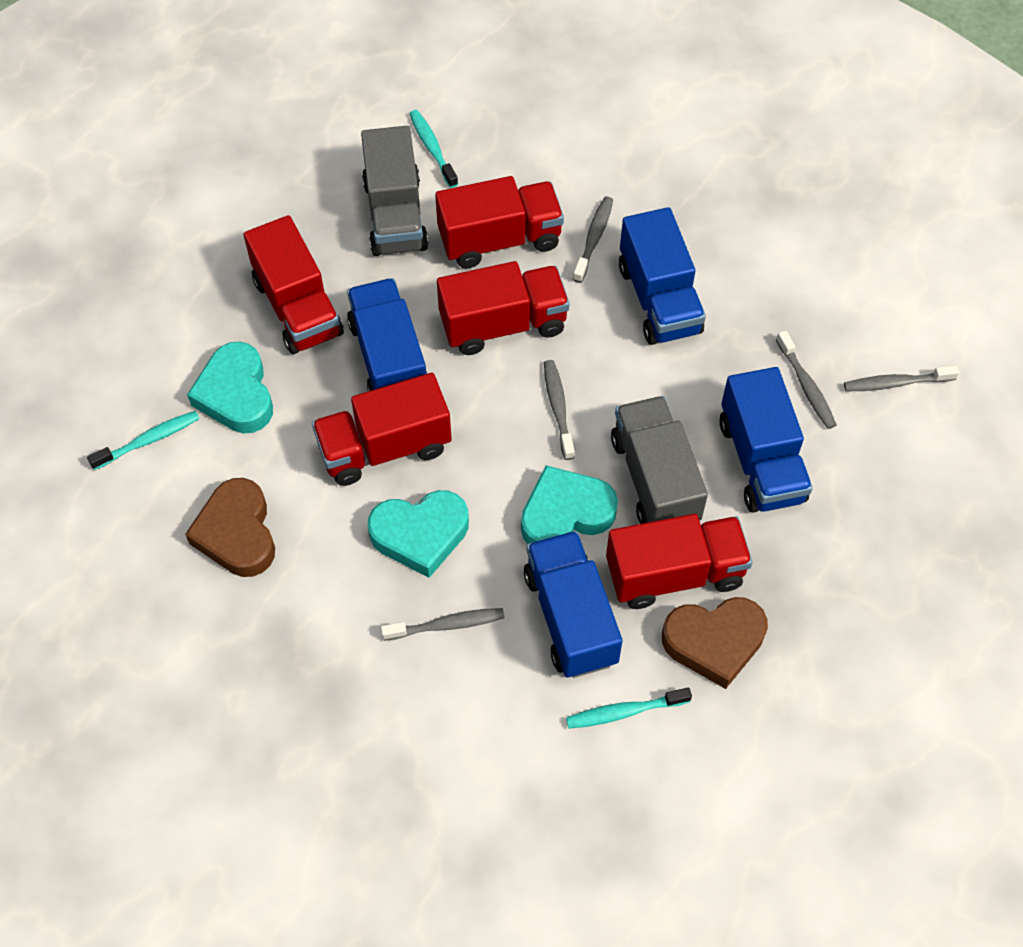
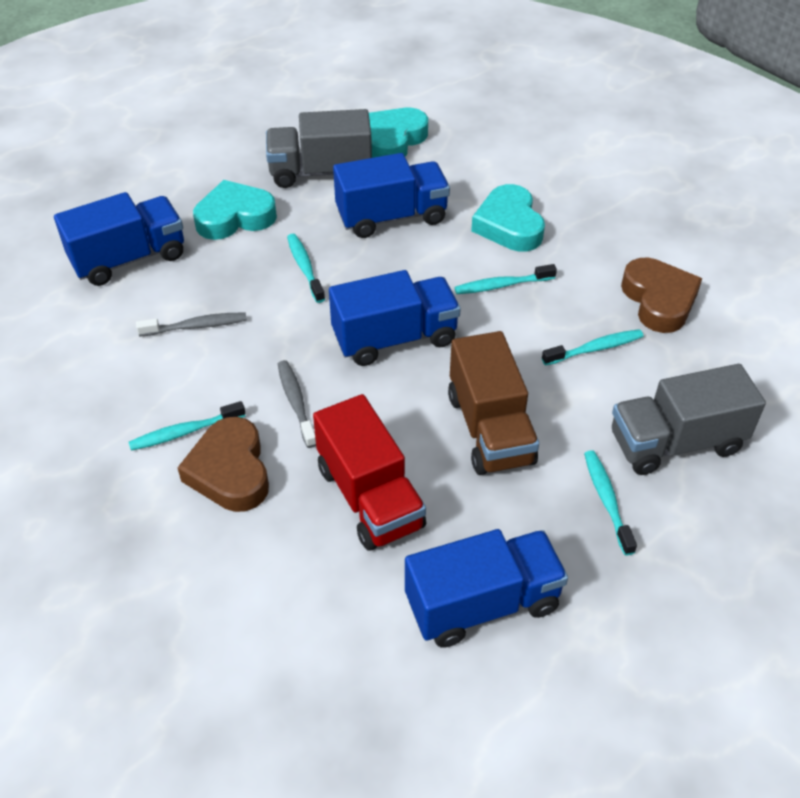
brown truck: 0 -> 1
grey toothbrush: 5 -> 2
red truck: 5 -> 1
turquoise toothbrush: 3 -> 5

